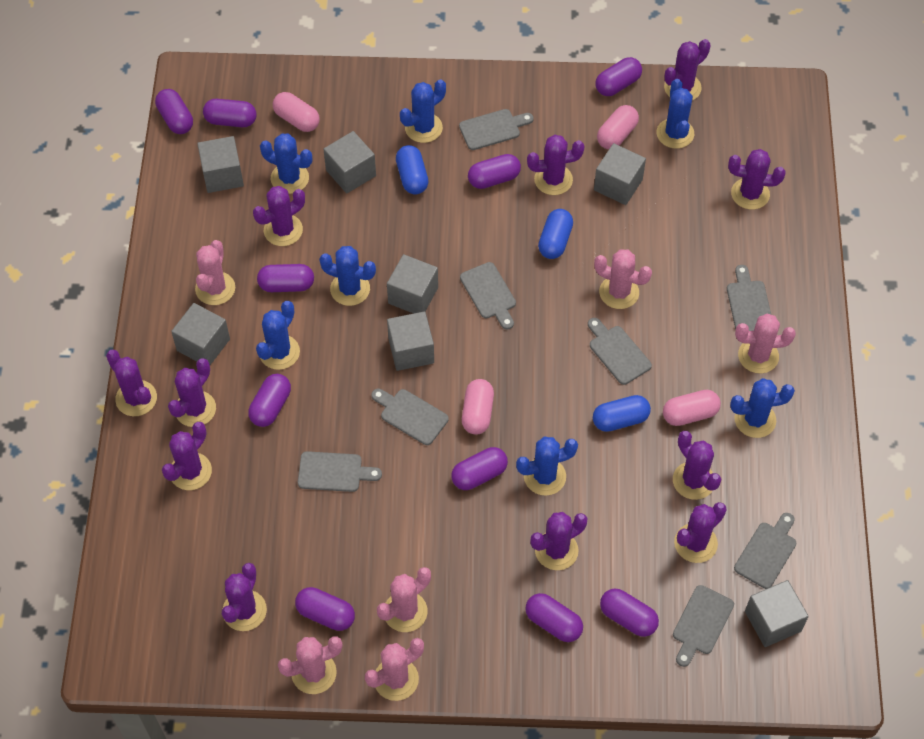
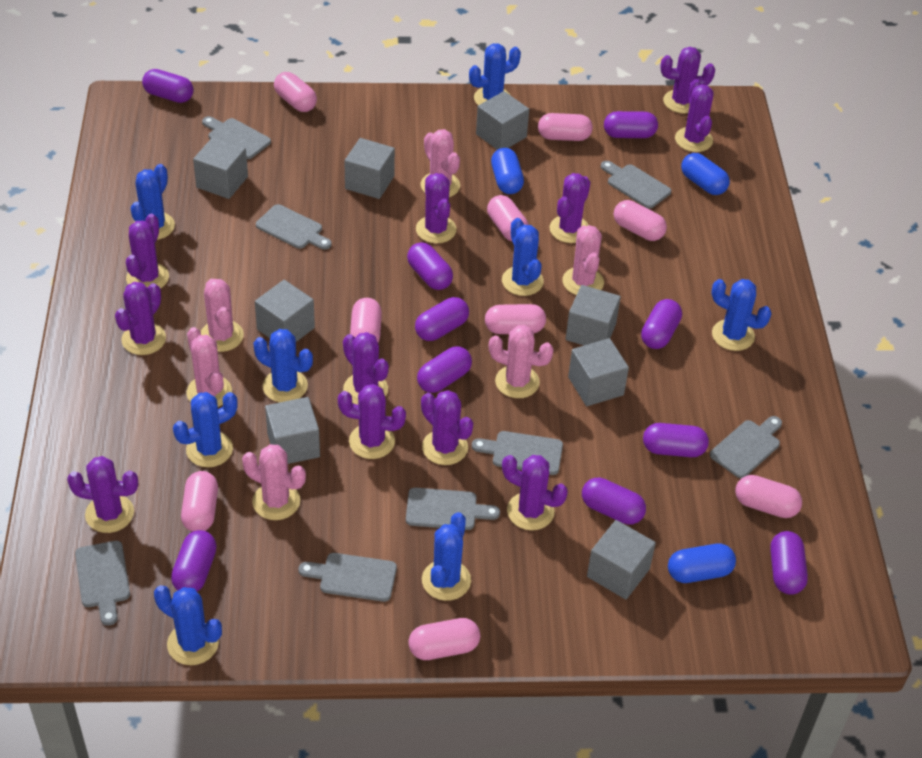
blue cactus: 7 -> 8
grey cube: 7 -> 8
pink capsule: 4 -> 9

